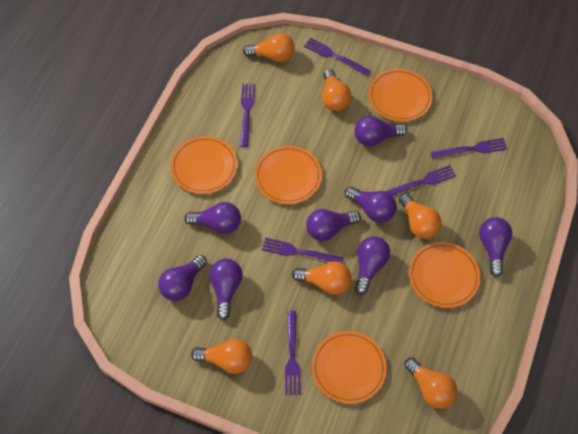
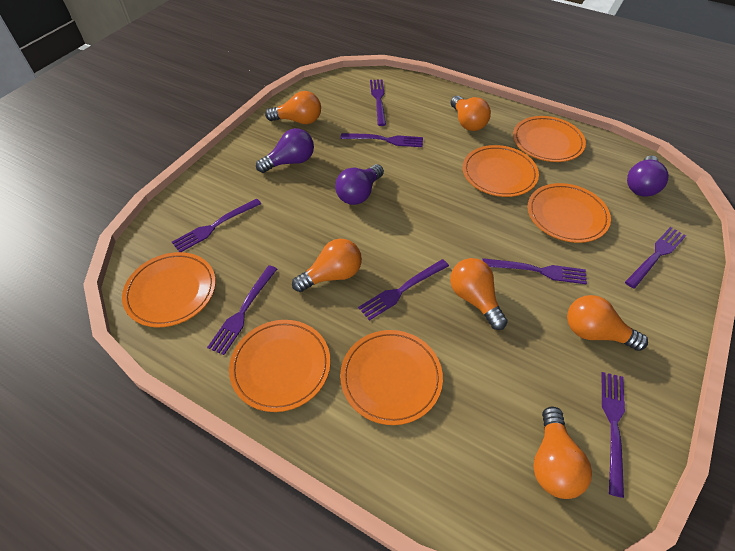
orange plate: 5 -> 6
purple fork: 6 -> 8
purple light bulb: 8 -> 3

